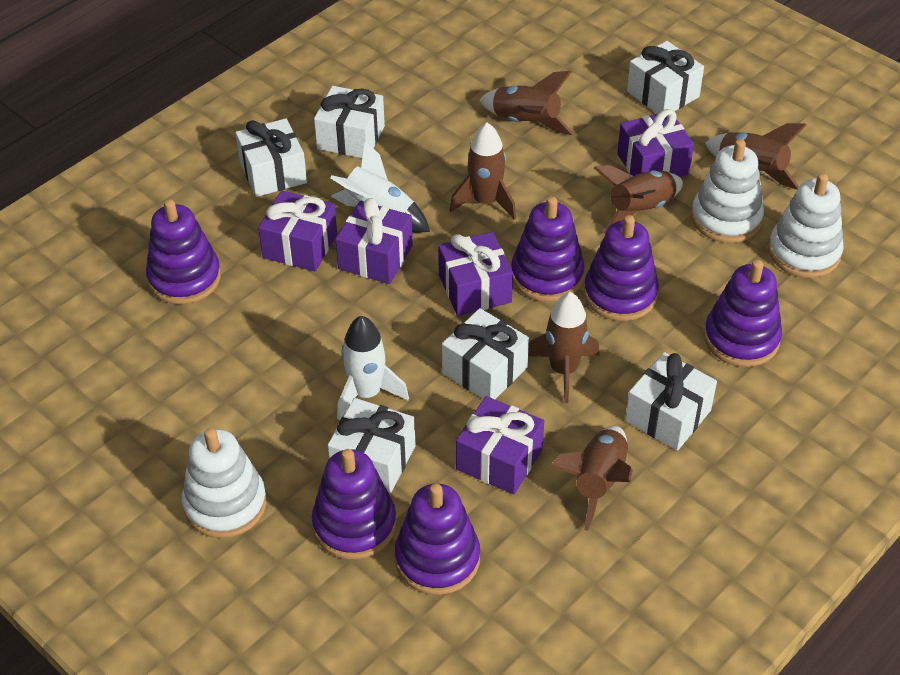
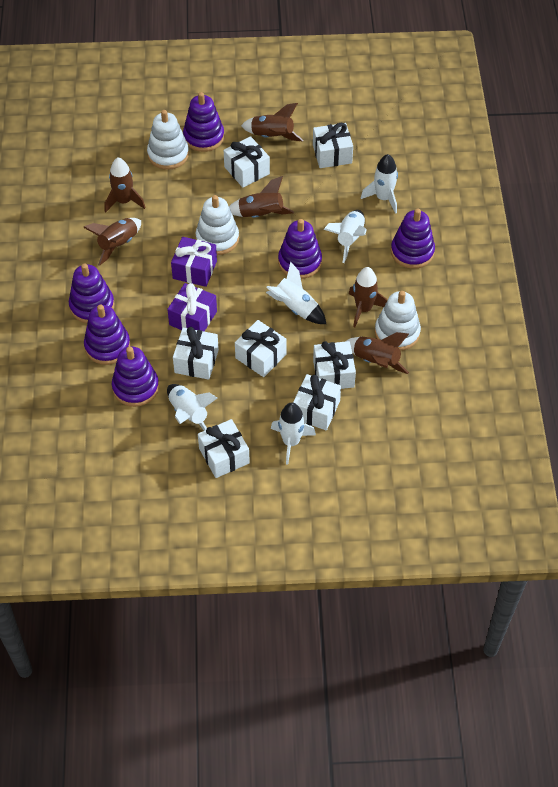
purple gift: 5 -> 2
white gift: 6 -> 7
white rocket: 2 -> 5

